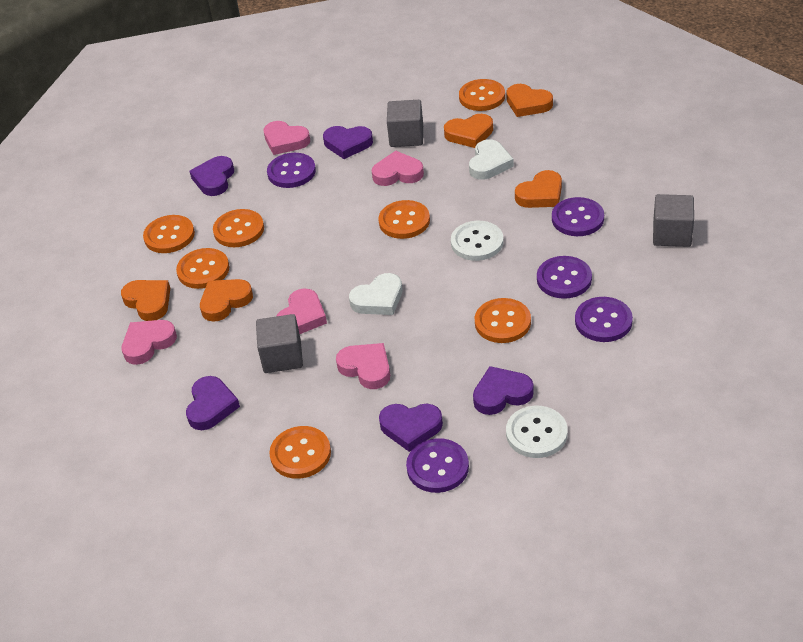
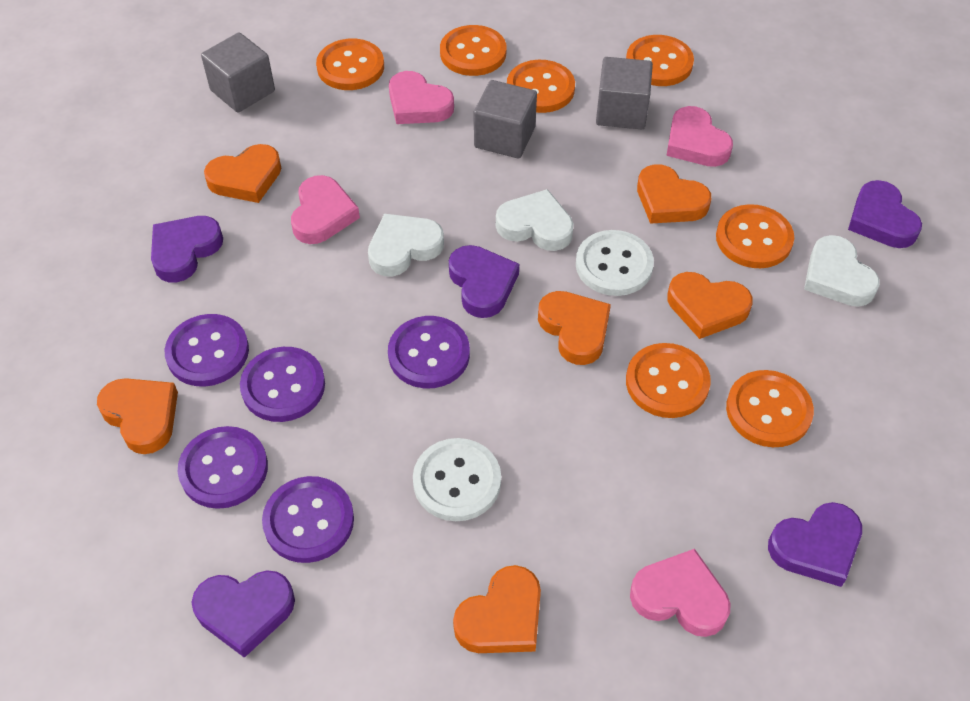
orange heart: 5 -> 6
pink heart: 5 -> 4
white heart: 2 -> 3

